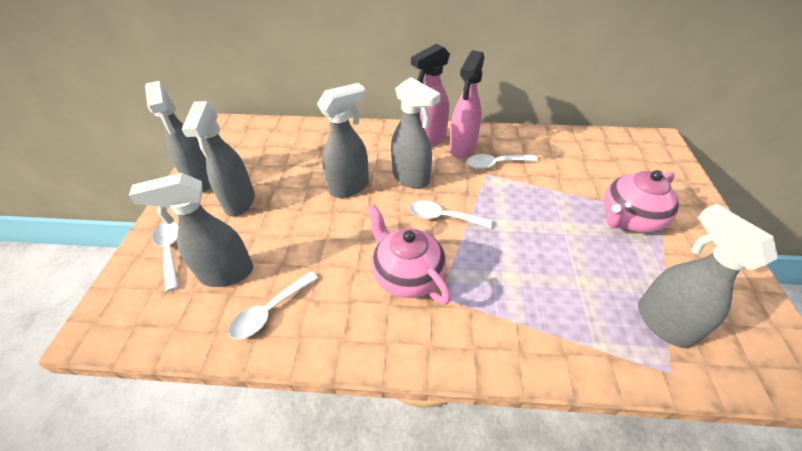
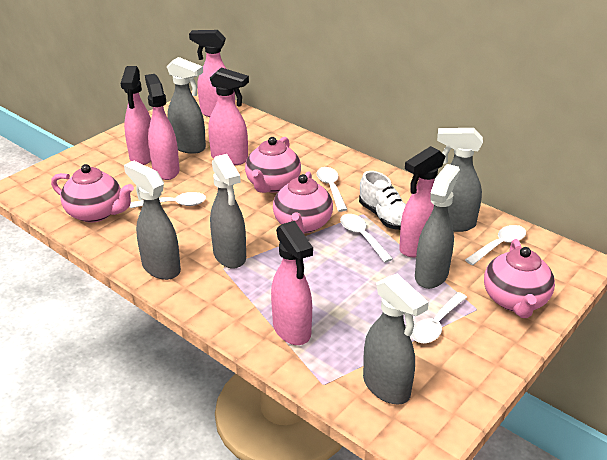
pink spray bottle: 2 -> 6
pink teapot: 2 -> 4
white shoe: 0 -> 1
white spoon: 4 -> 5

